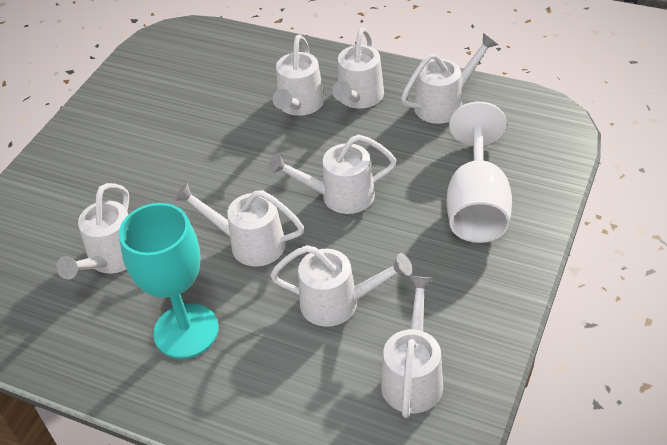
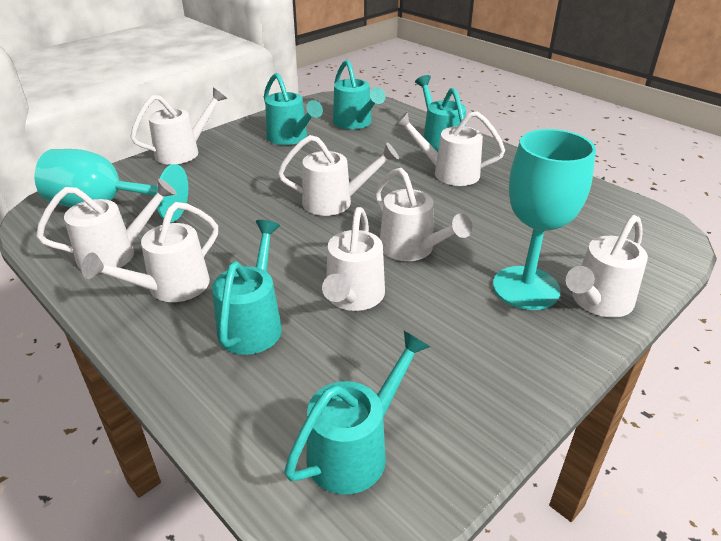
turquoise goblet: 1 -> 2
turquoise watering can: 0 -> 5
white goblet: 1 -> 0

